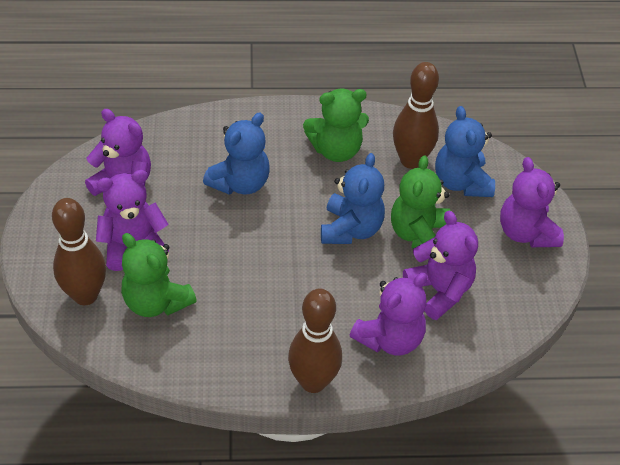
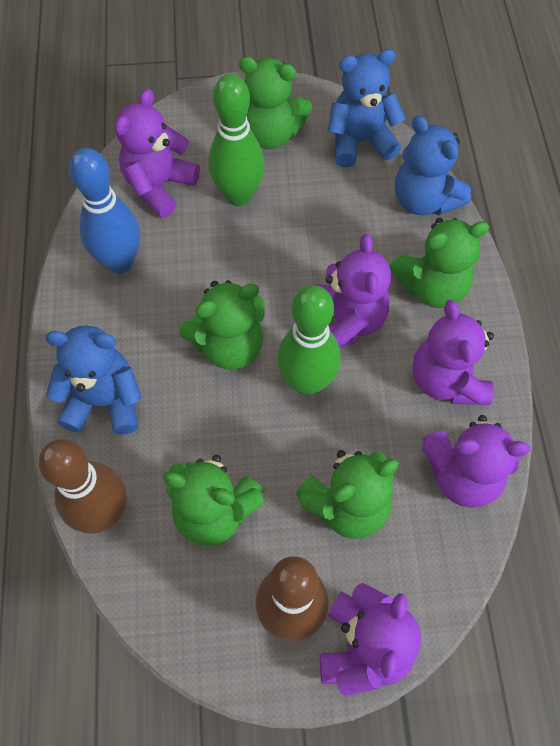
blue bowling pin: 0 -> 1
brown bowling pin: 3 -> 2
green bowling pin: 0 -> 2
green teddy bear: 3 -> 5

